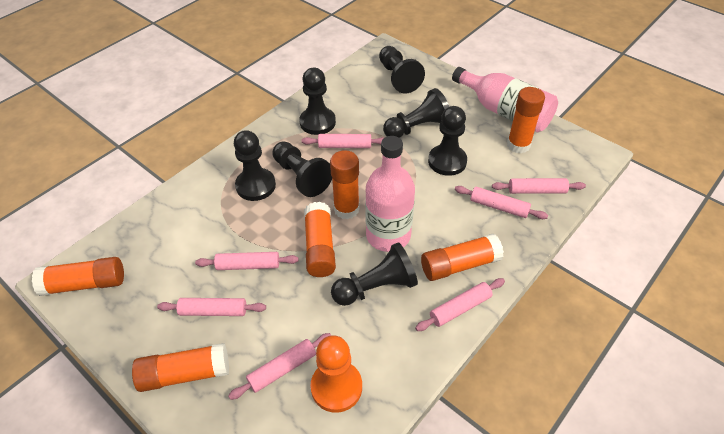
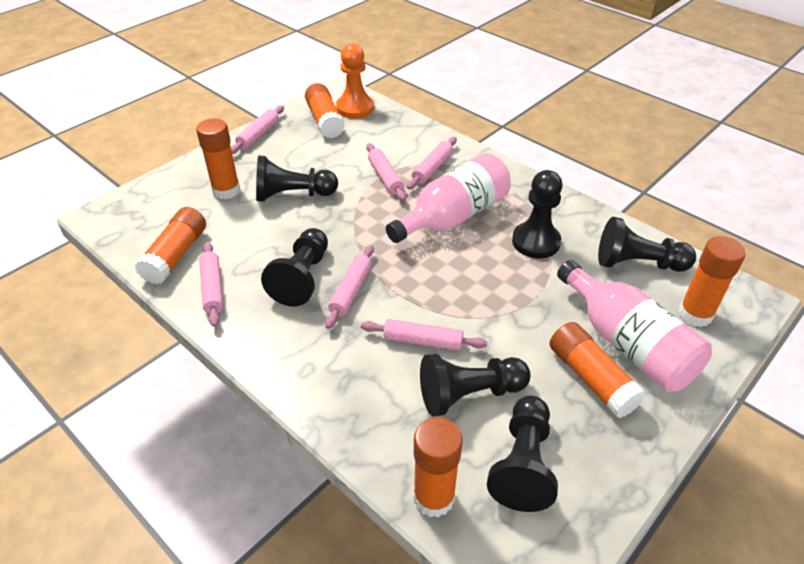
black pawn: 7 -> 6
pink rolling pin: 7 -> 6

